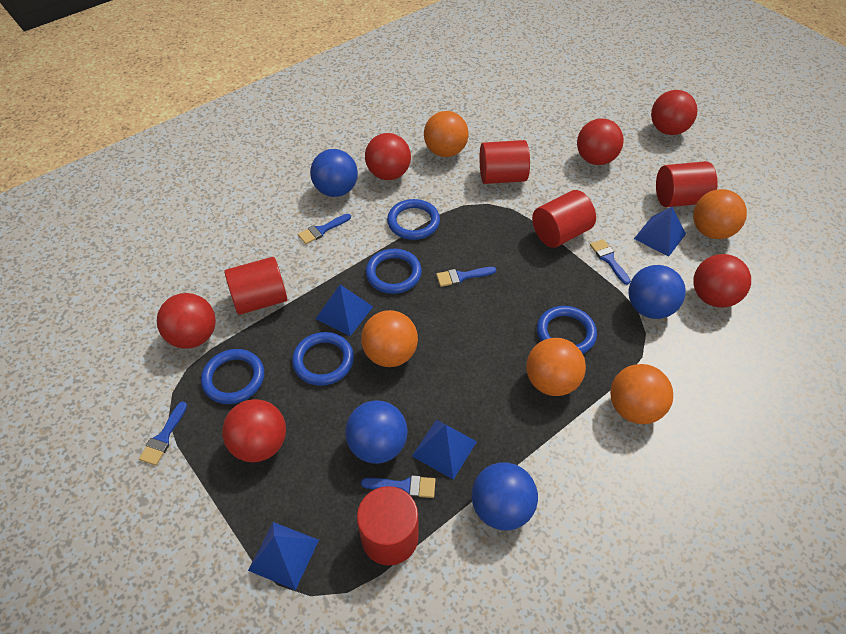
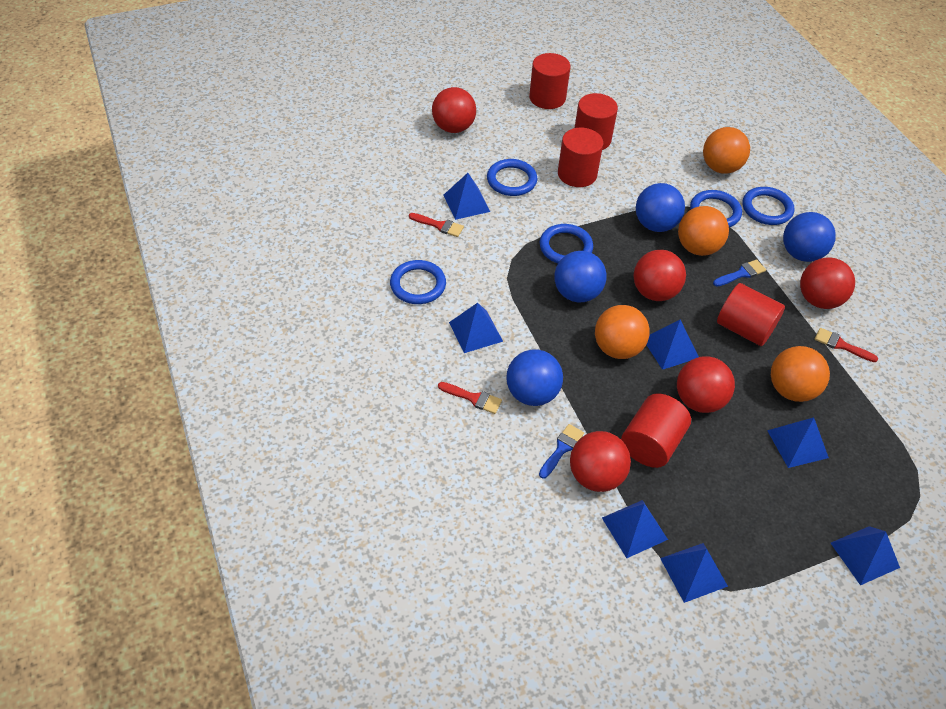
blue brush: 5 -> 2
blue pyramid: 4 -> 7
orange ball: 5 -> 4
red ball: 6 -> 5
red brush: 0 -> 3

